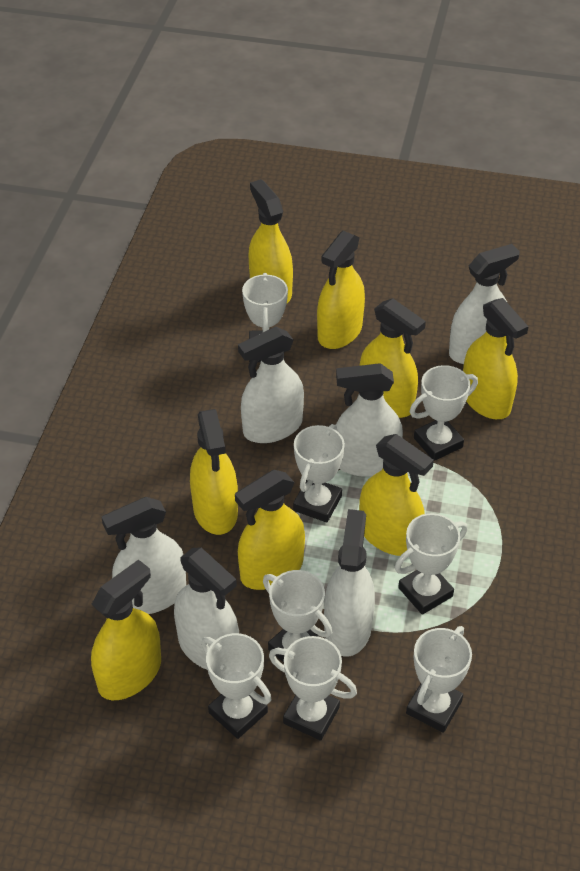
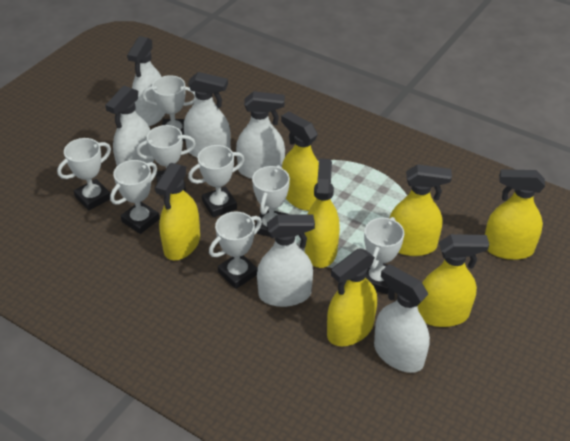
yellow spray bottle: 8 -> 7

